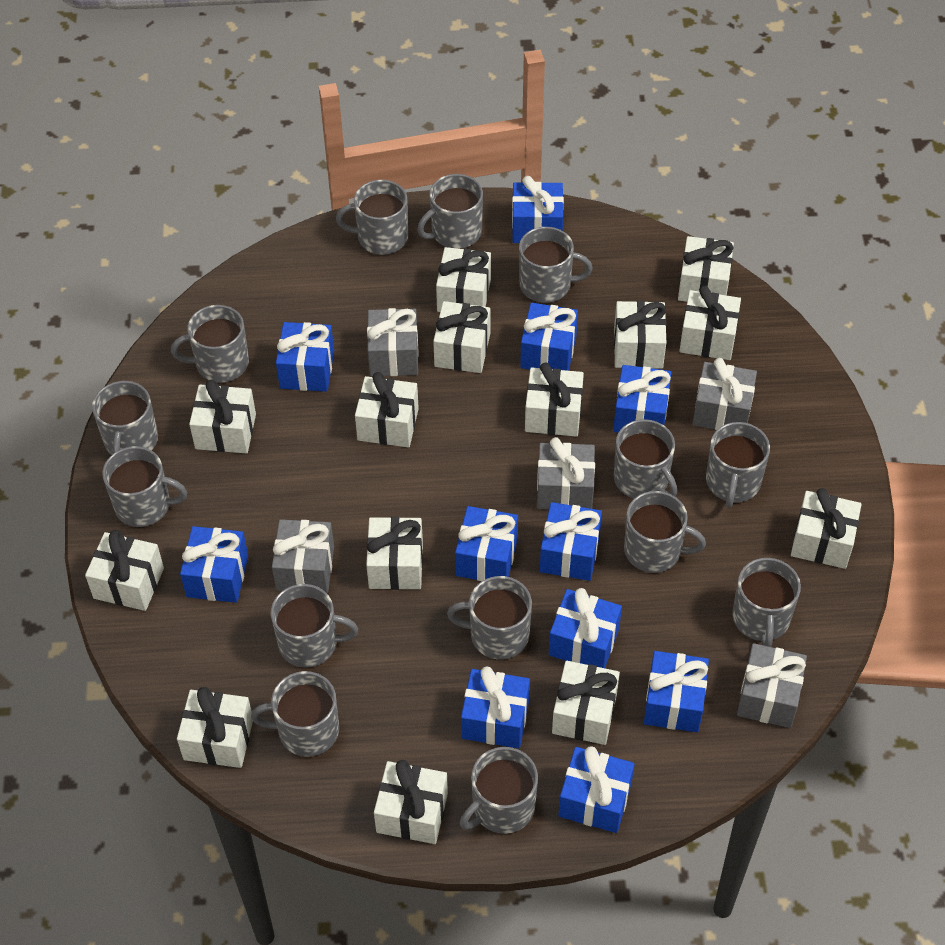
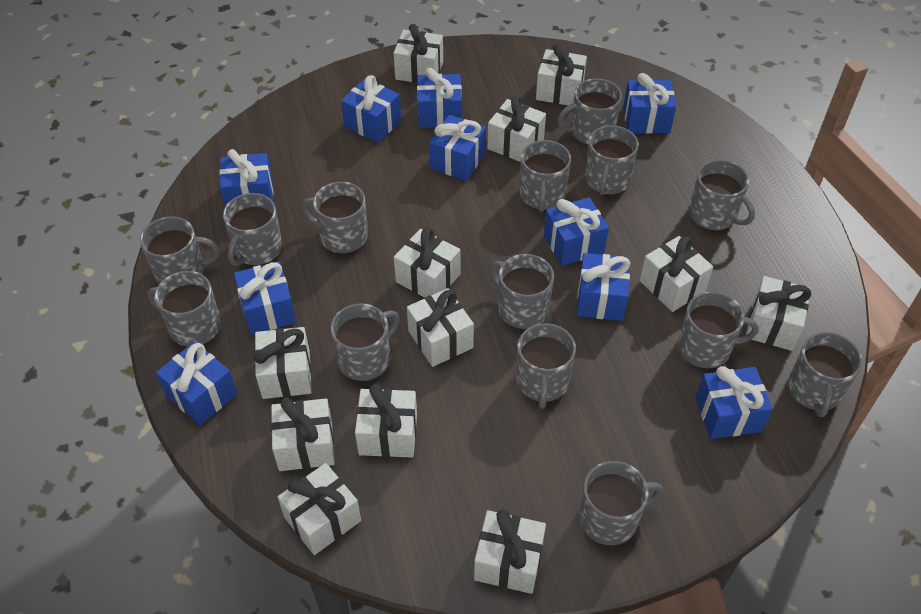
blue gift: 11 -> 10
grey gift: 5 -> 0
white gift: 14 -> 12

